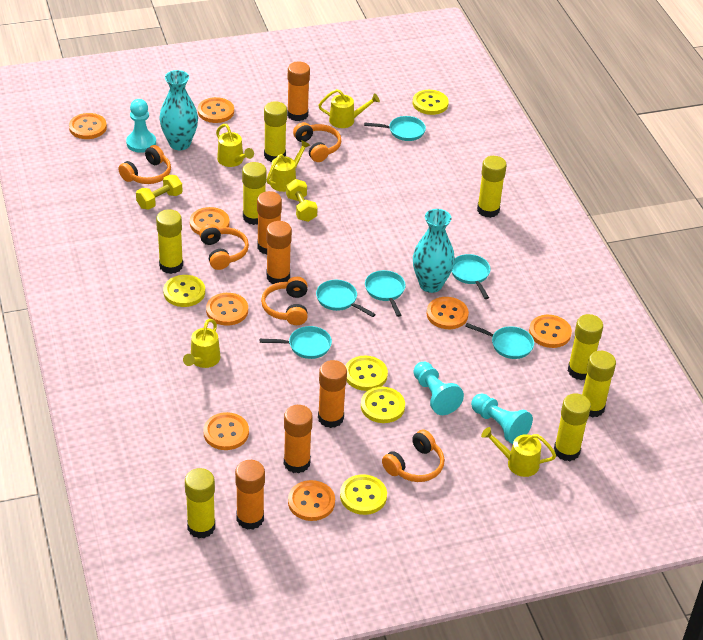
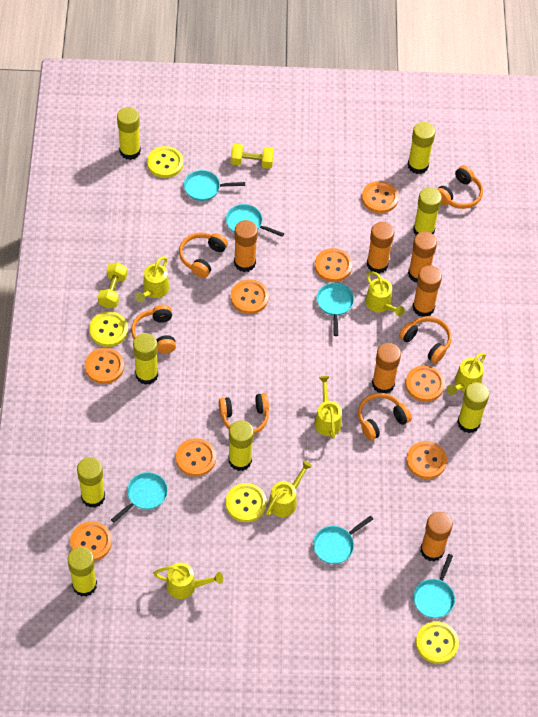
orange headphones: 5 -> 6
turquoise pawn: 3 -> 0
turquoise vase: 2 -> 0
yellow button: 5 -> 4
yellow watering can: 5 -> 6

